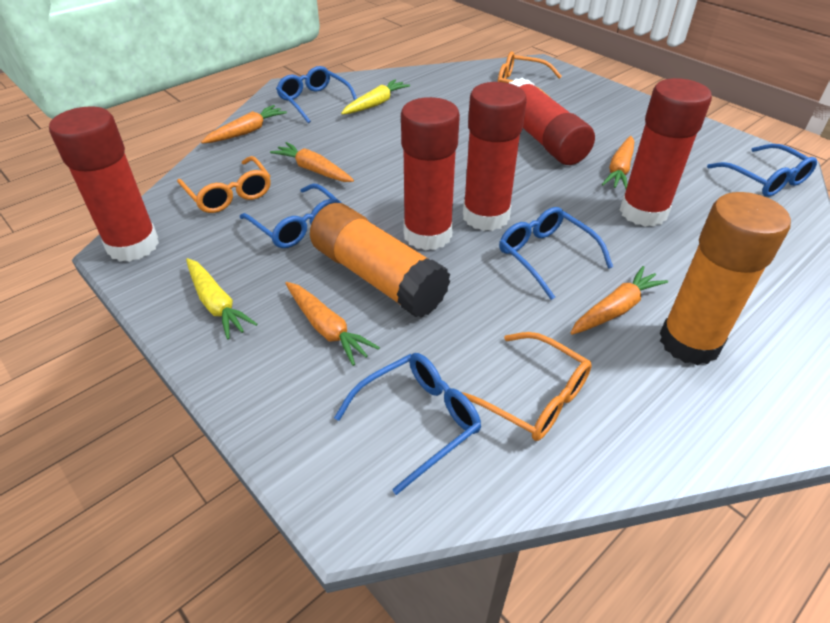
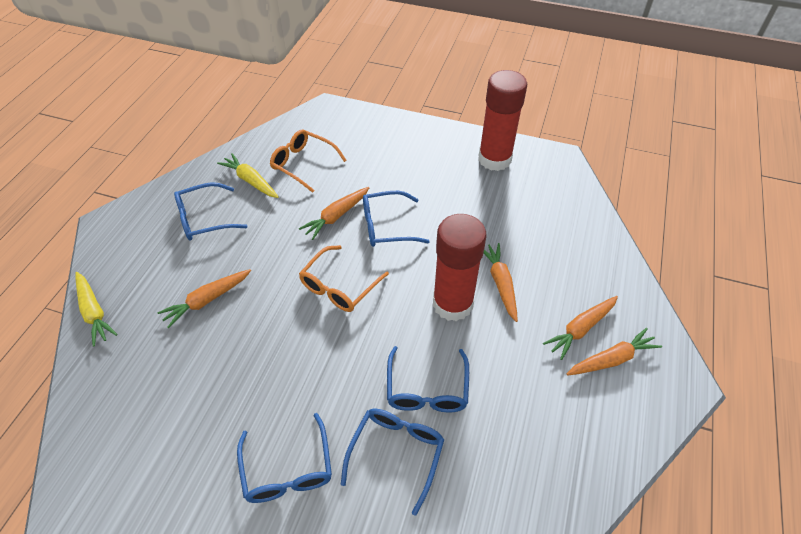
orange glasses: 3 -> 2
orange glue stick: 2 -> 0
red glue stick: 5 -> 2

